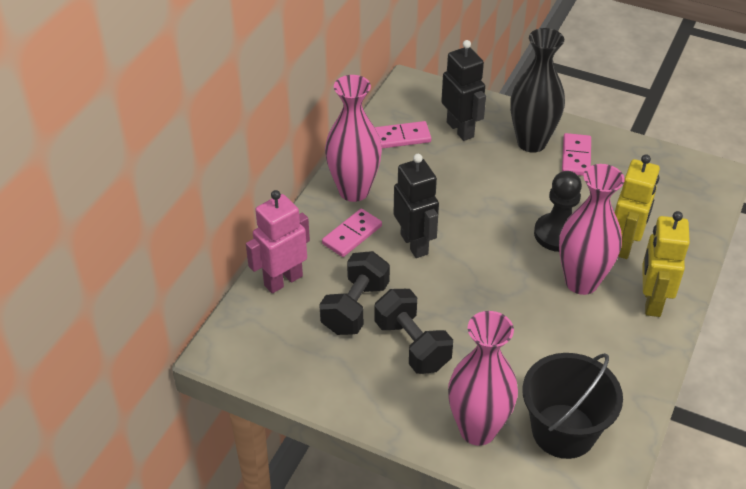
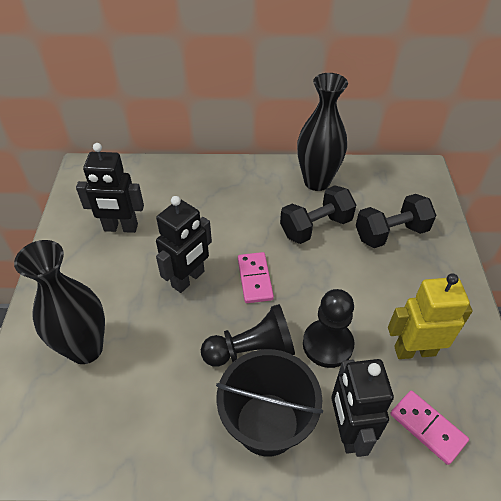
black pawn: 1 -> 2
black robot: 2 -> 3
black vase: 1 -> 2
pink domino: 3 -> 2
pink robot: 1 -> 0
pink vase: 3 -> 0
yellow robot: 2 -> 1

